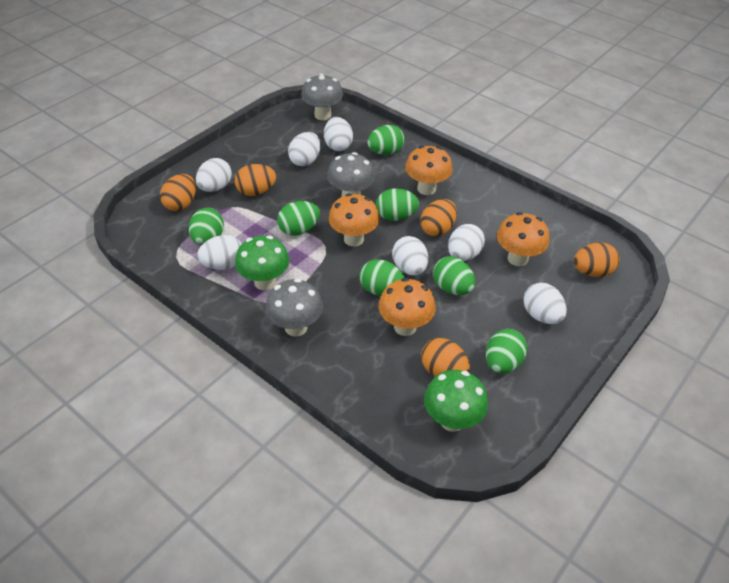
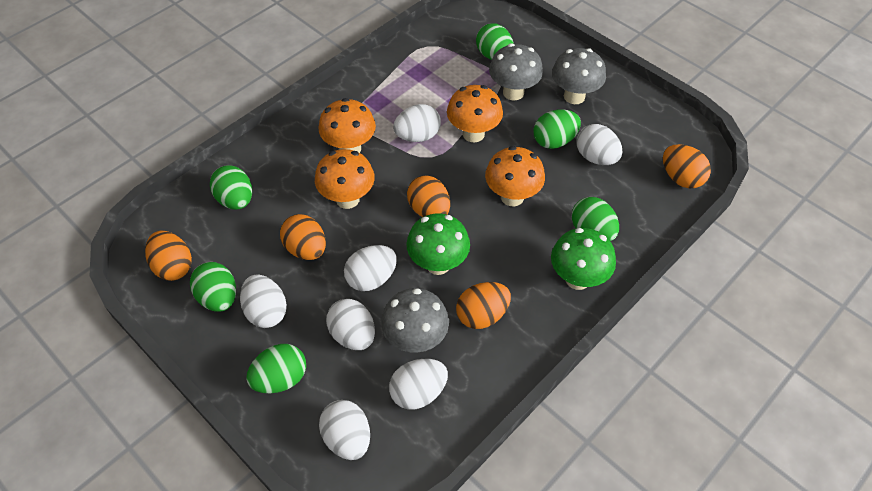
green egg: 7 -> 6

